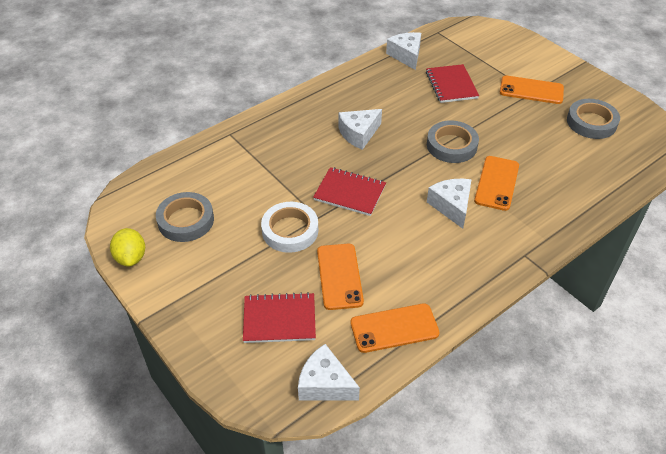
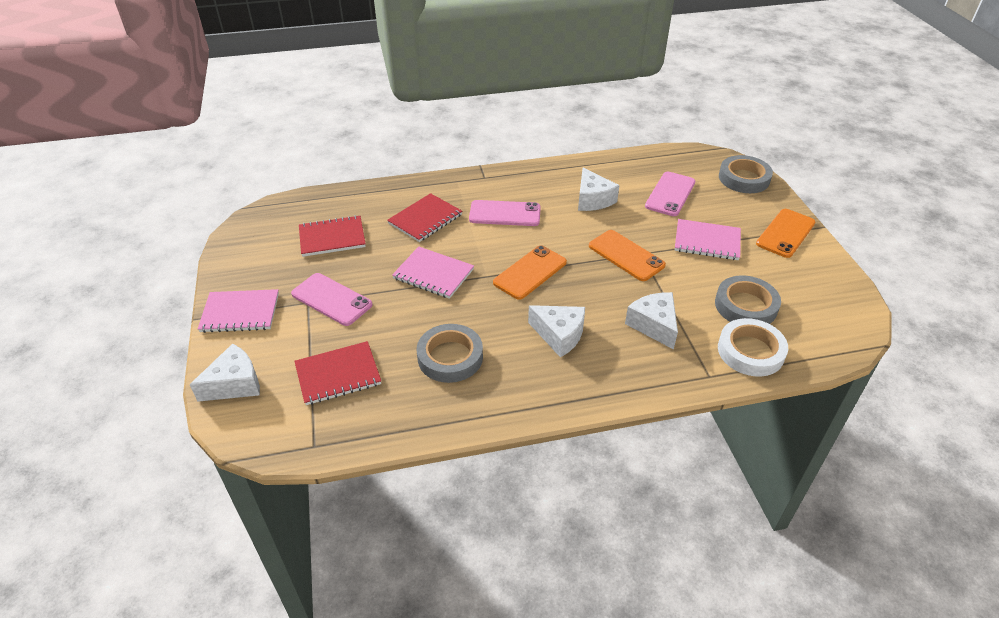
orange phone: 4 -> 3
pink notebook: 0 -> 3
pink phone: 0 -> 3
yellow lemon: 1 -> 0

